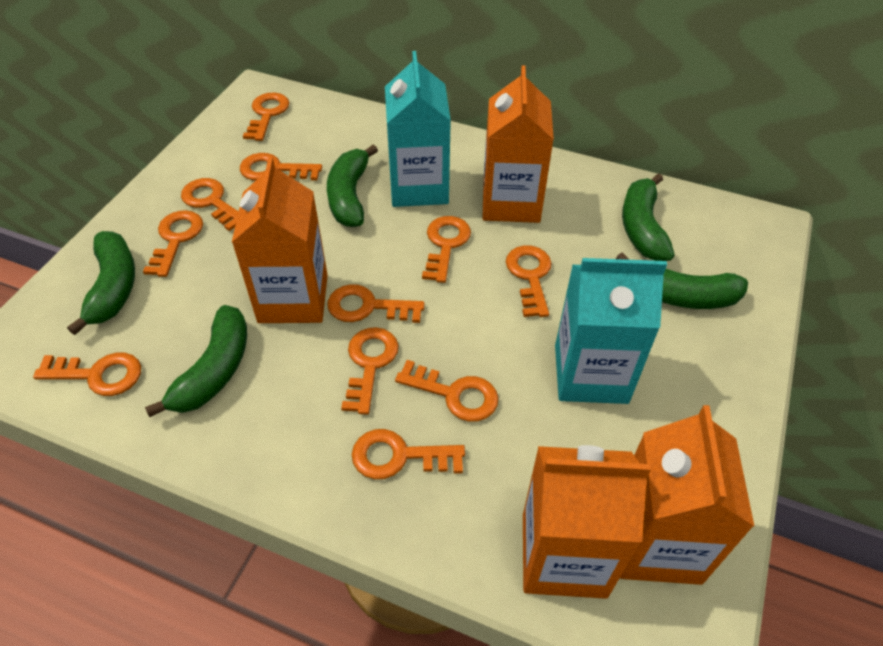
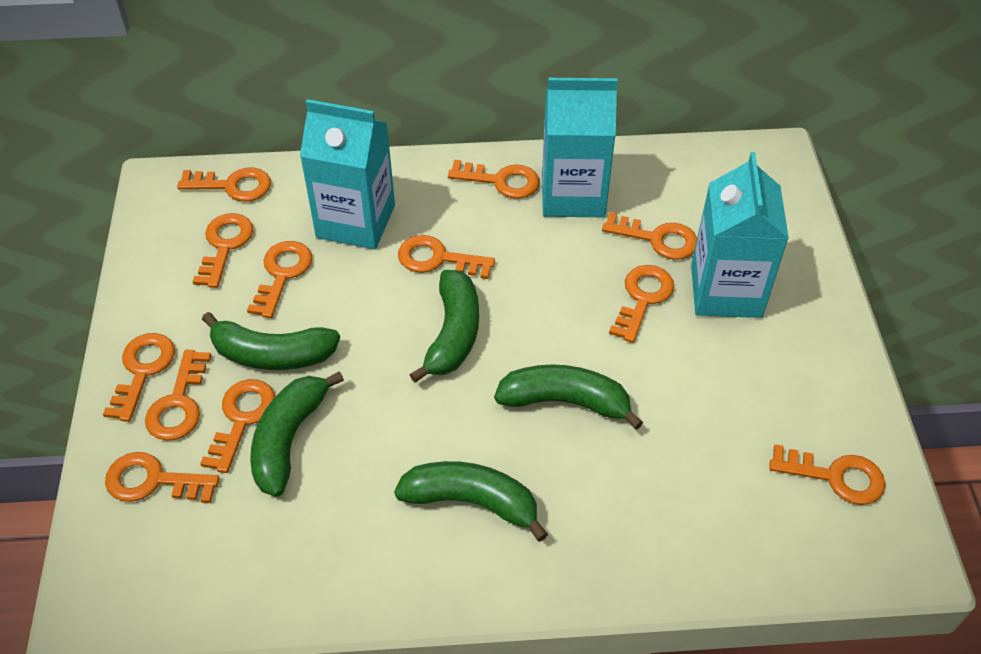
orange carton: 4 -> 0
orange key: 11 -> 12
turquoise carton: 2 -> 3

